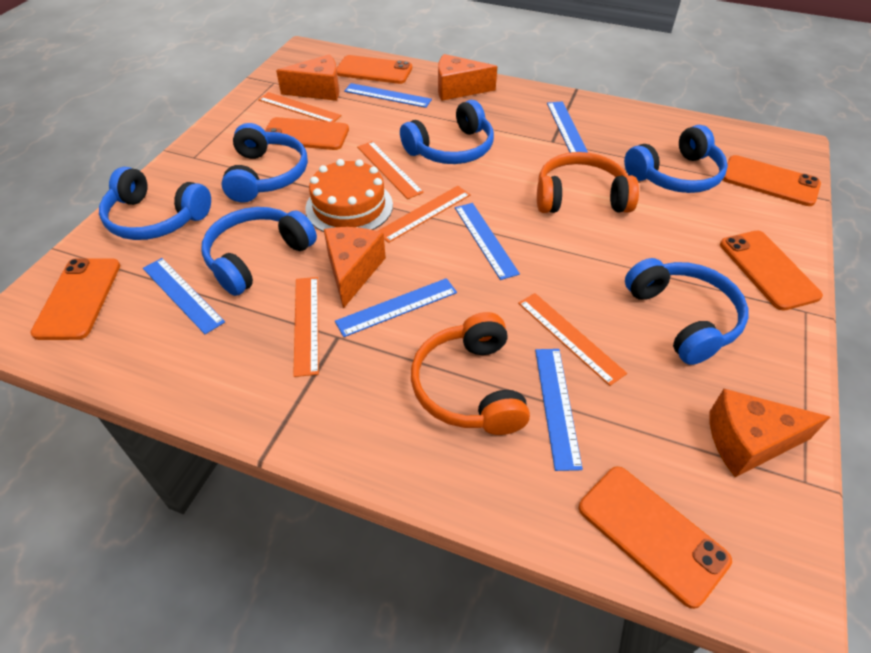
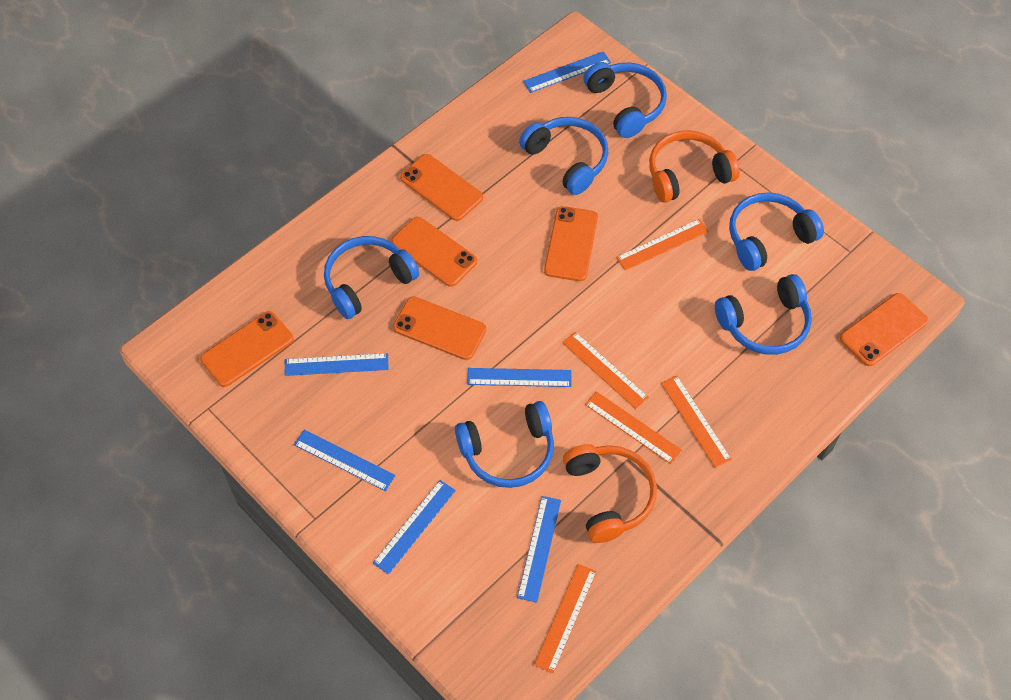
orange cake: 1 -> 0
orange cheese: 4 -> 0

